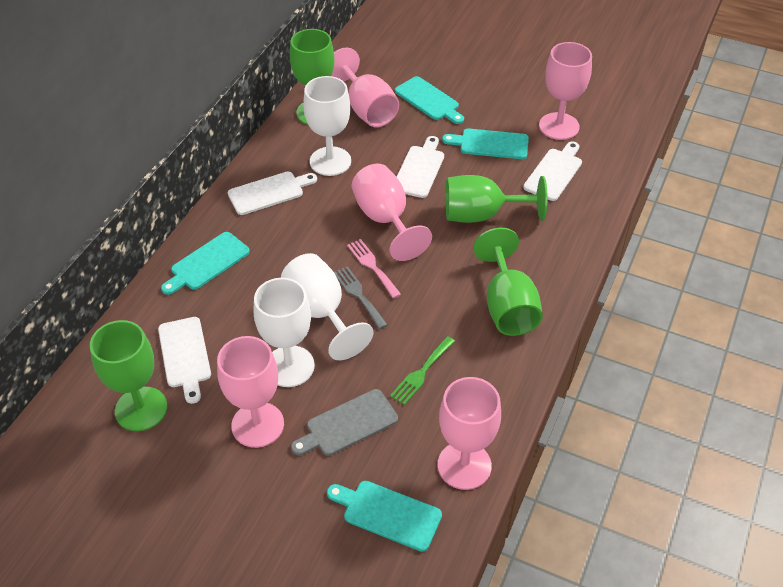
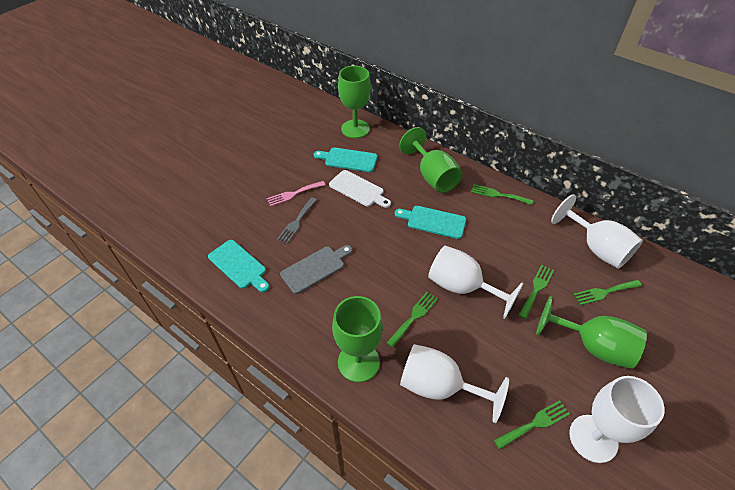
green fork: 1 -> 5
pink goblet: 5 -> 0
turquoise cutting board: 4 -> 3
white cutting board: 4 -> 1
white goblet: 3 -> 4

